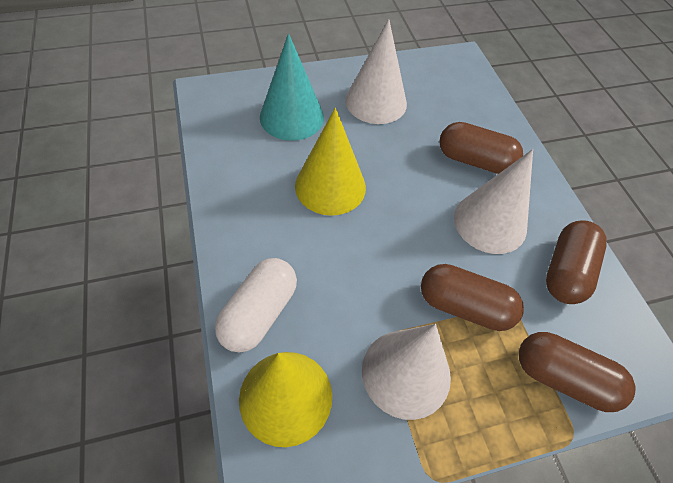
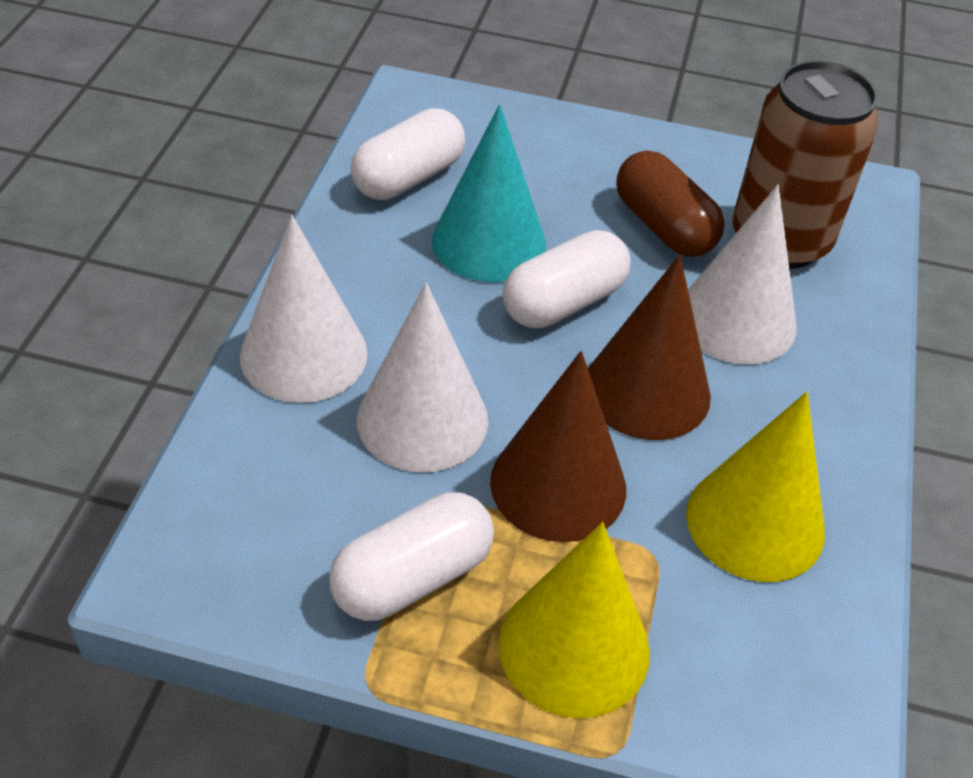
brown can: 0 -> 1
brown capsule: 4 -> 1
brown cone: 0 -> 2
white capsule: 1 -> 3

